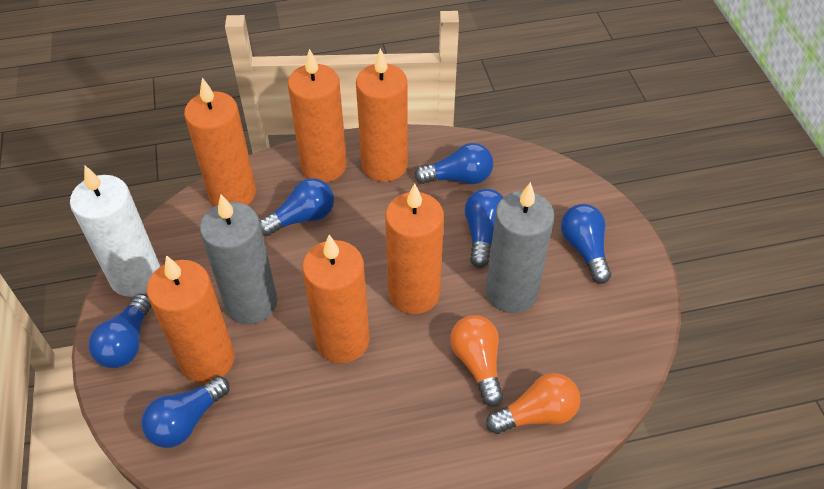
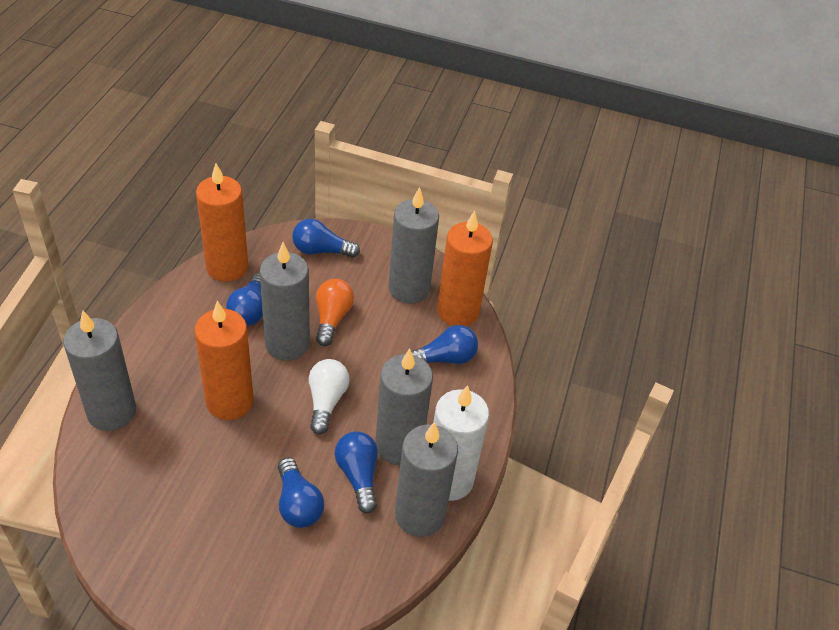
blue light bulb: 6 -> 5
grey candle: 2 -> 5
orange candle: 6 -> 3
orange light bulb: 2 -> 1
white light bulb: 0 -> 1

